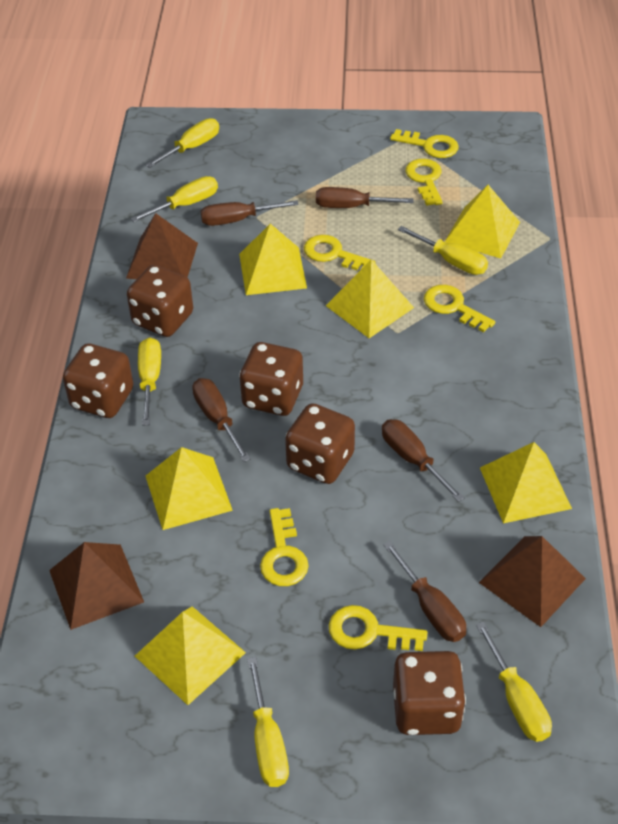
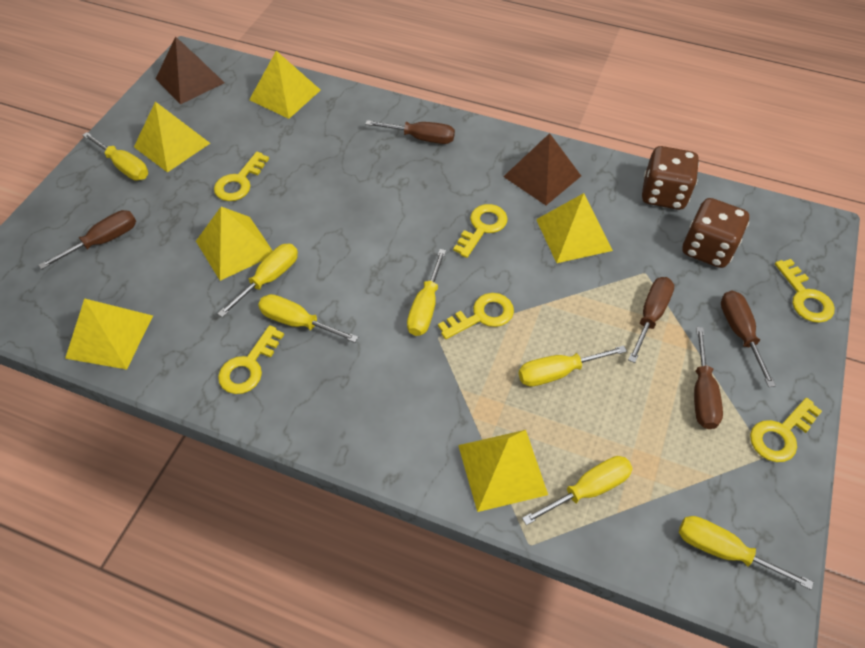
brown dice: 5 -> 2
brown pyramid: 3 -> 2
yellow screwdriver: 6 -> 7

